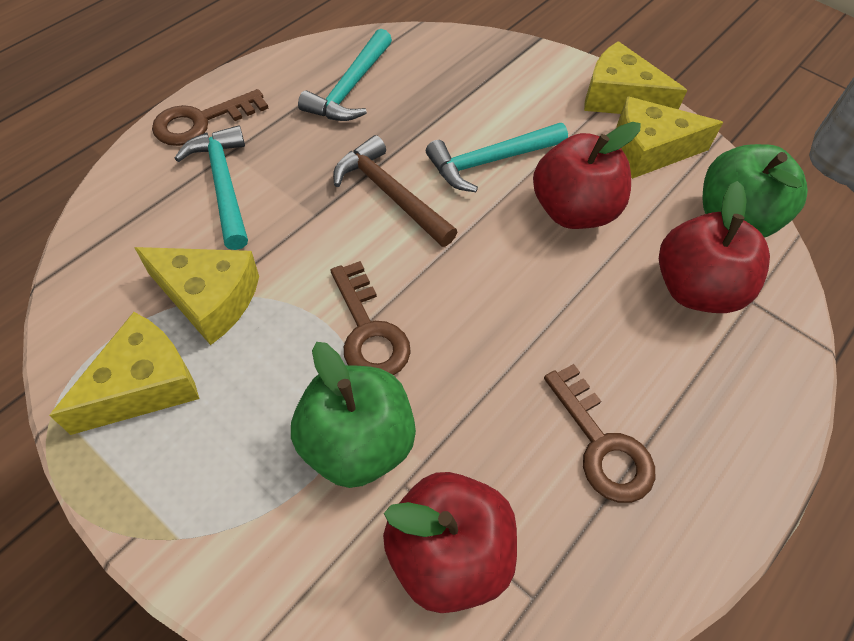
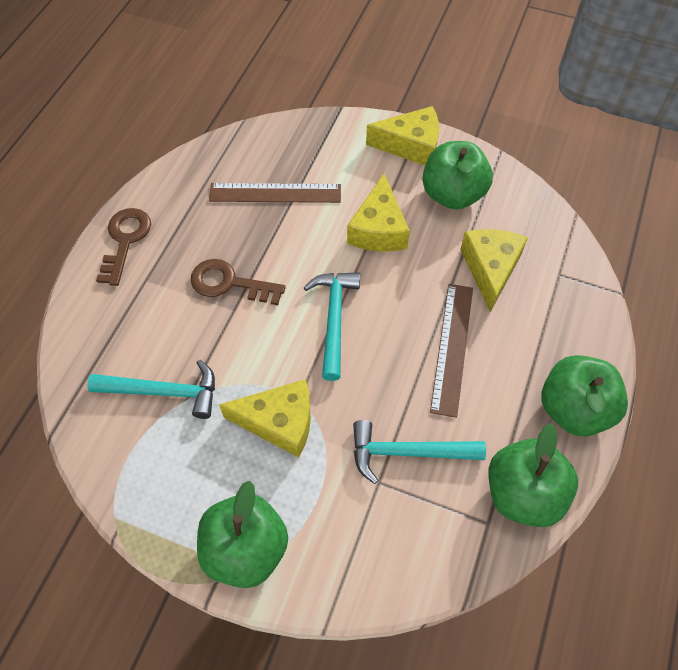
brown hammer: 1 -> 0
brown key: 3 -> 2
brown ruler: 0 -> 2
green apple: 2 -> 4
red apple: 3 -> 0

